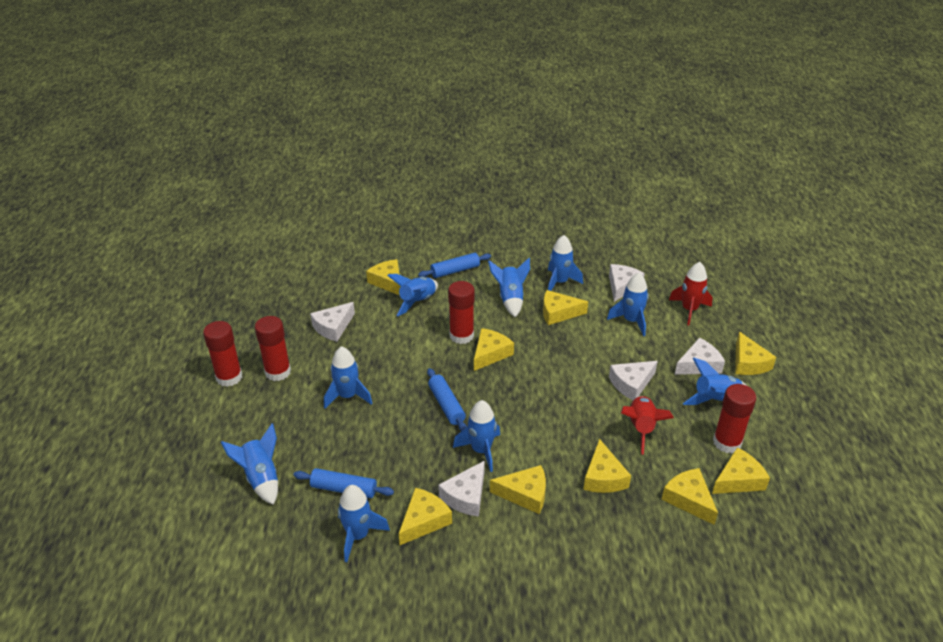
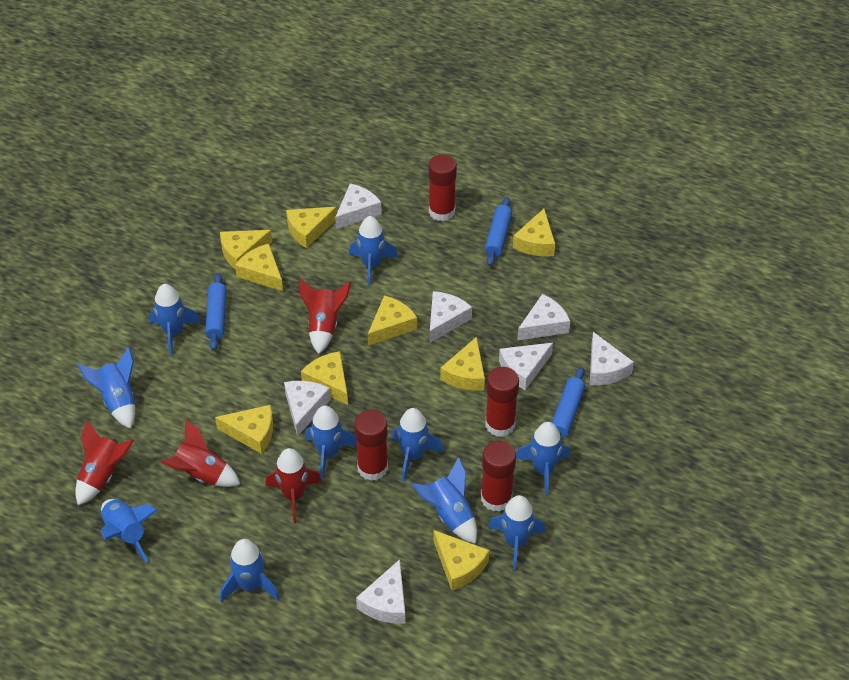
blue rocket: 9 -> 10
red rocket: 2 -> 4
white cheese: 5 -> 7

